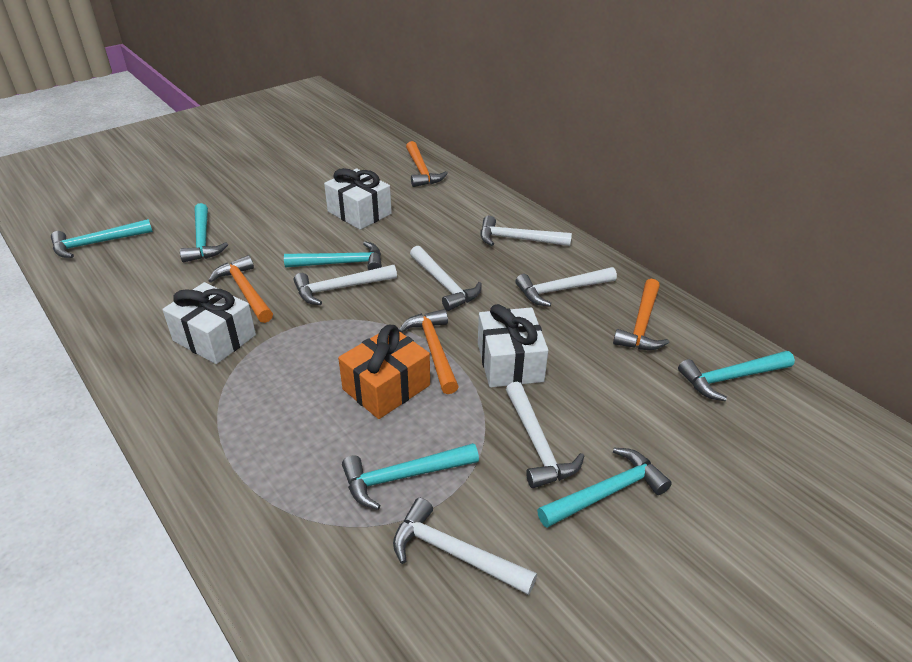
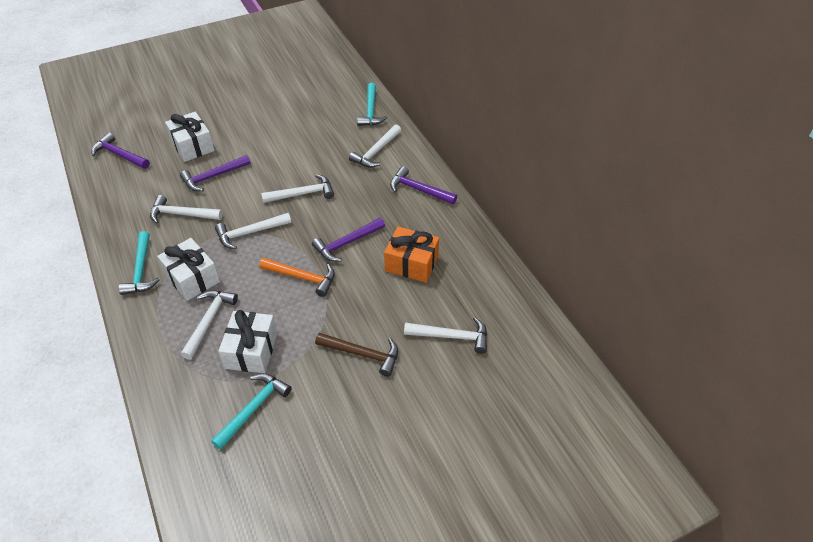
brown hammer: 0 -> 1
orange hammer: 4 -> 1
purple hammer: 0 -> 4
turquoise hammer: 6 -> 3

